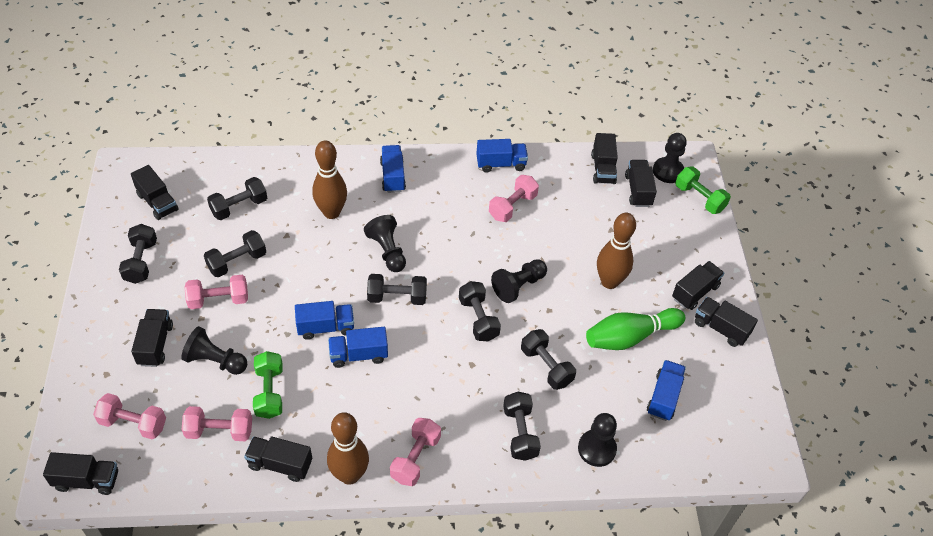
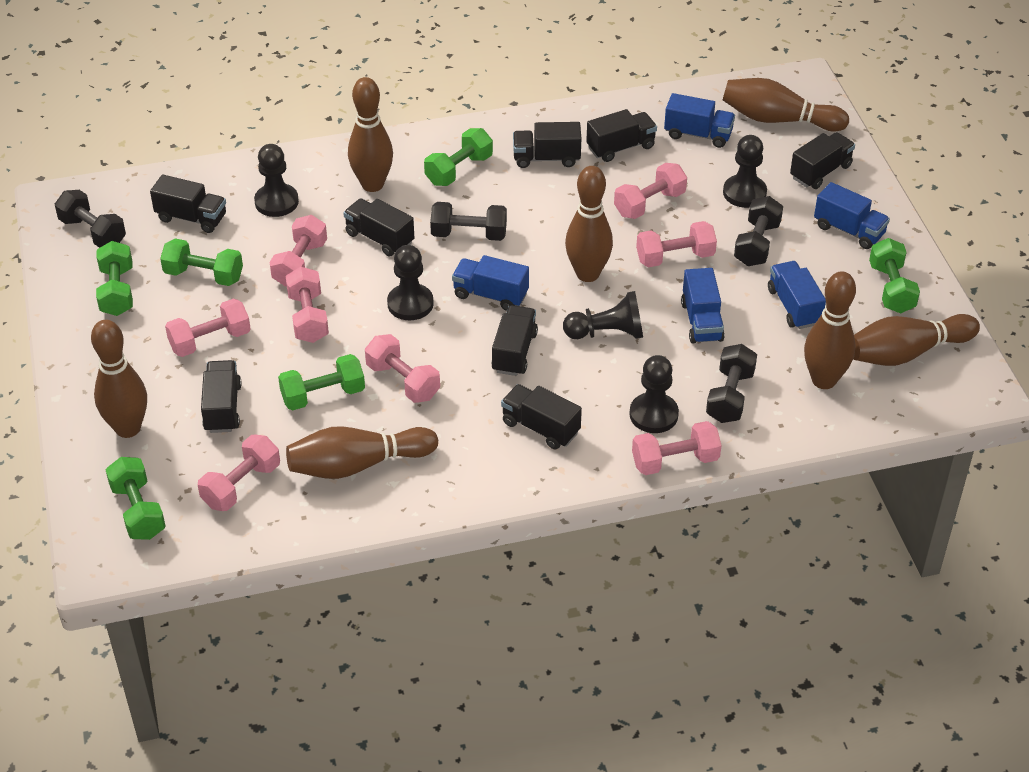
black dumbbell: 7 -> 4
brown bowling pin: 3 -> 7
green bowling pin: 1 -> 0
green dumbbell: 2 -> 6
pink dumbbell: 5 -> 8

